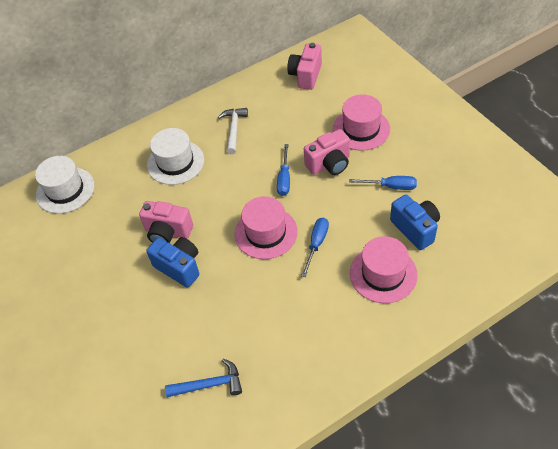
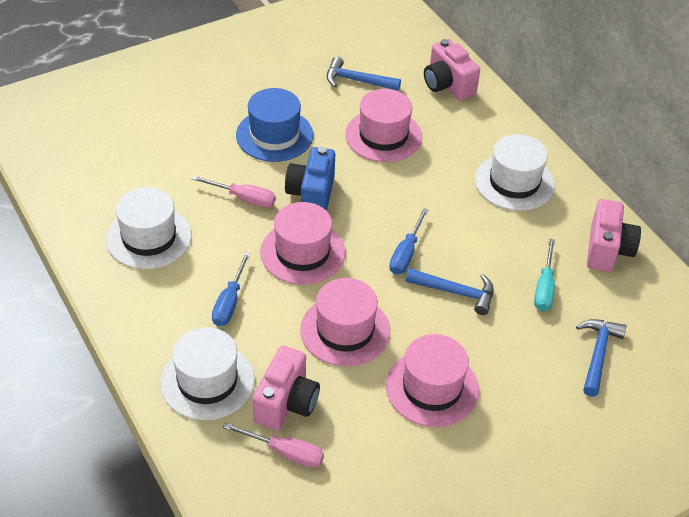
blue camera: 2 -> 1
blue hammer: 1 -> 3
blue hat: 0 -> 1
blue screwdriver: 3 -> 2
pink hat: 3 -> 4
pink screwdriver: 0 -> 2
turquoise screwdriver: 0 -> 1
white hammer: 1 -> 0
white hat: 2 -> 3

